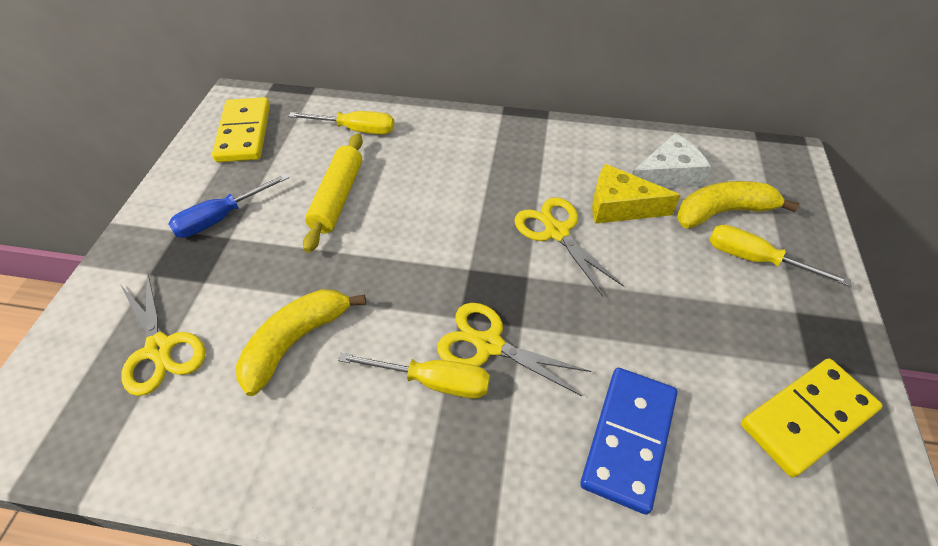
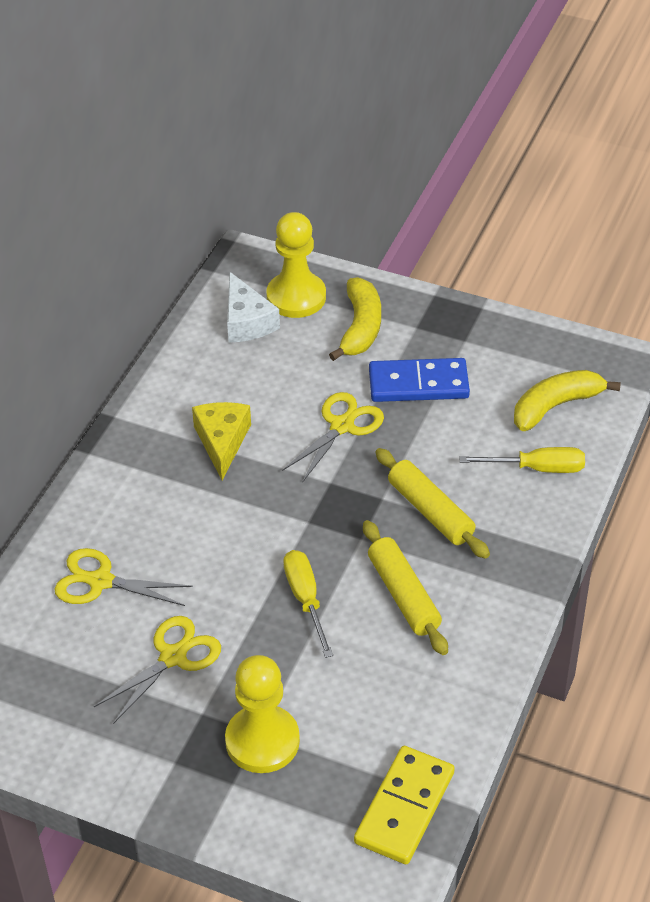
blue screwdriver: 1 -> 0
yellow domino: 2 -> 1
yellow pawn: 0 -> 2
yellow rolling pin: 1 -> 2
yellow screwdriver: 3 -> 2

